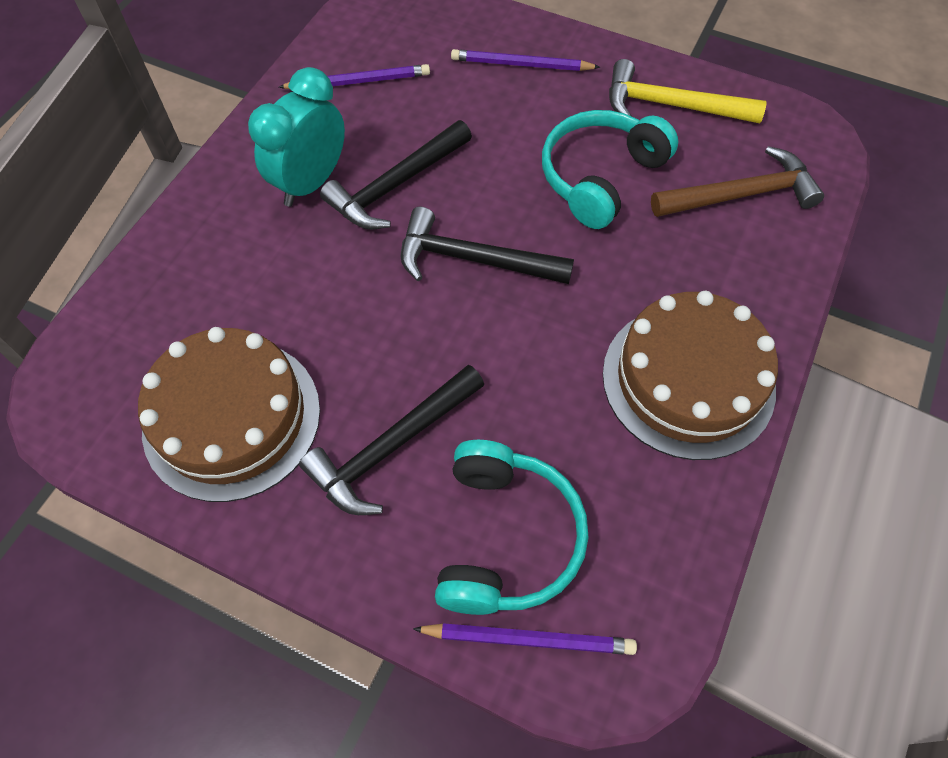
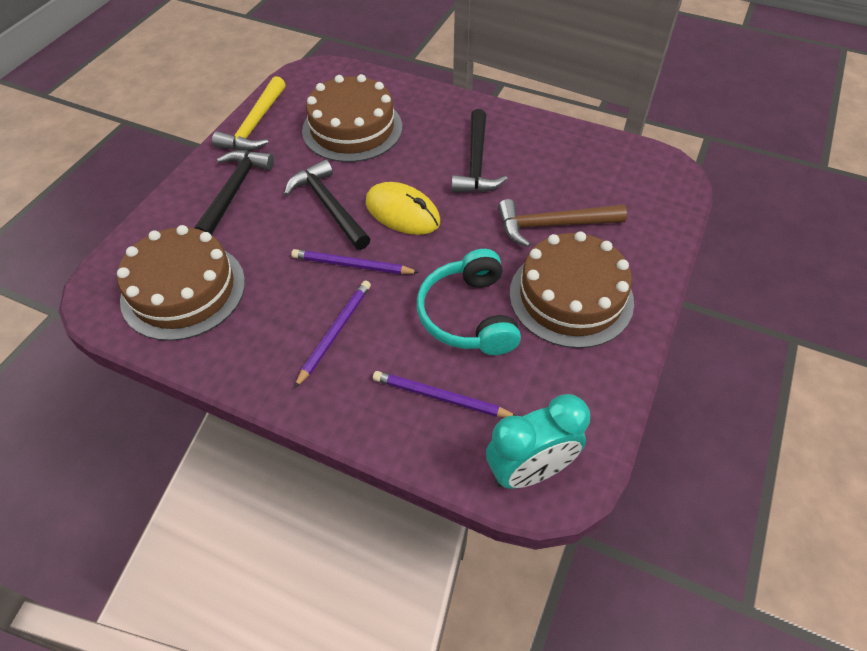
brown cake: 2 -> 3
turquoise headphones: 2 -> 1
yellow mouse: 0 -> 1

